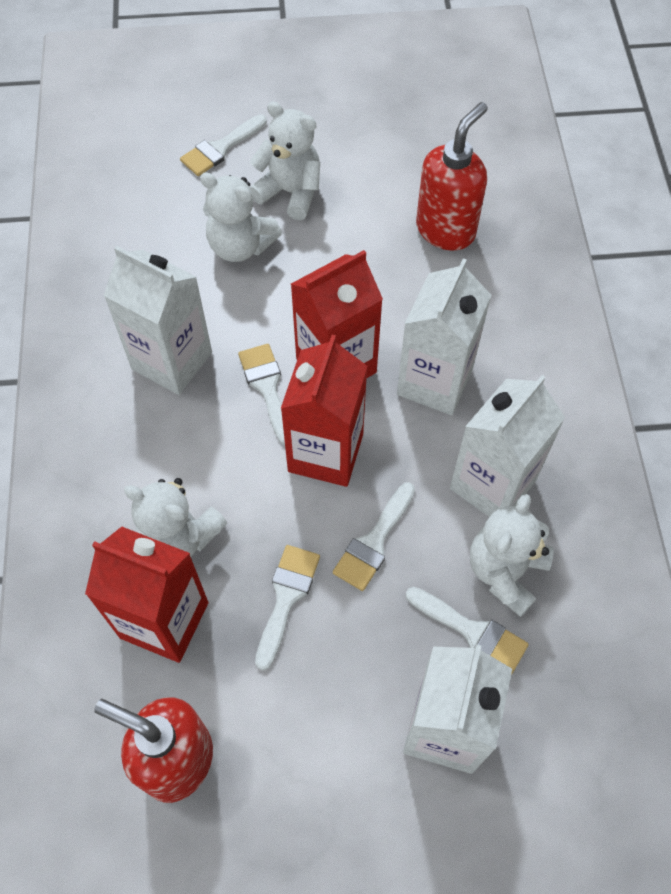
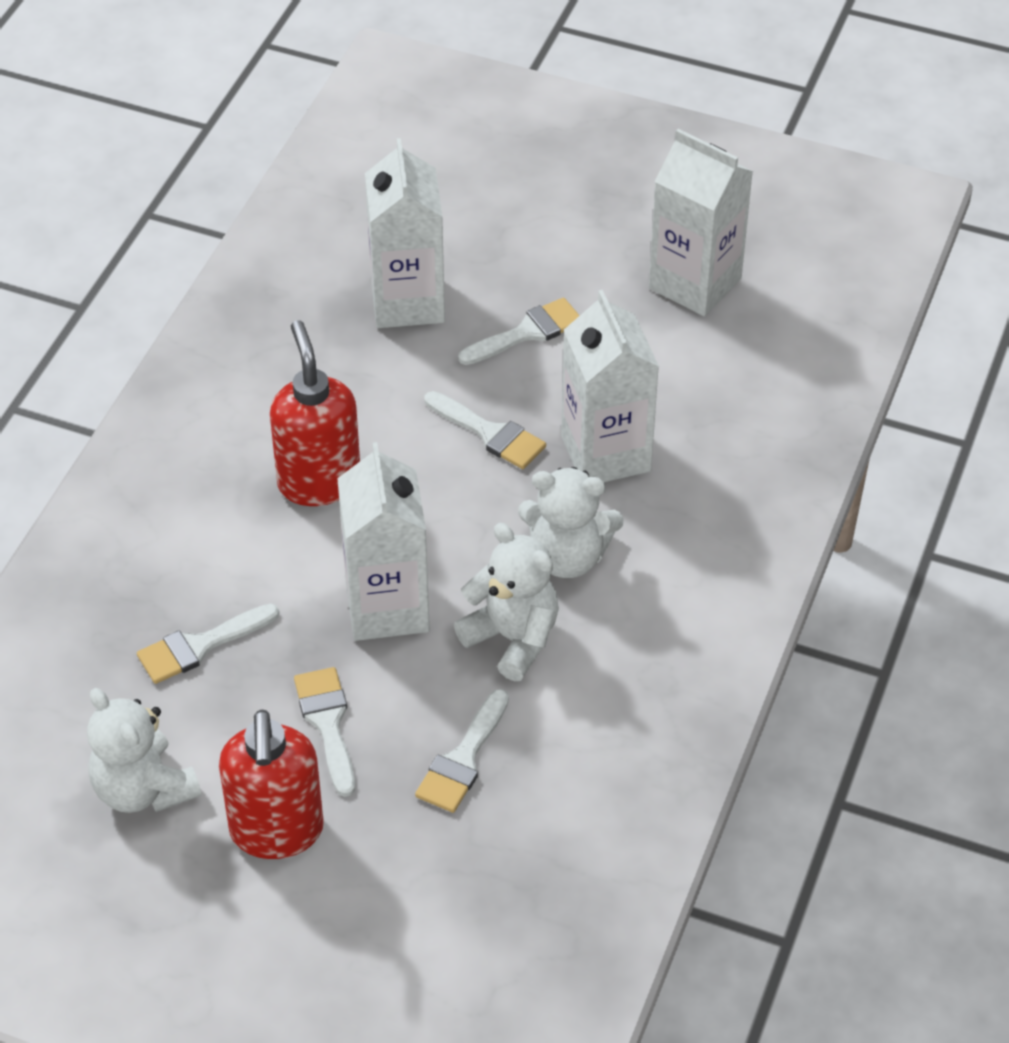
red carton: 3 -> 0
white teddy bear: 4 -> 3

